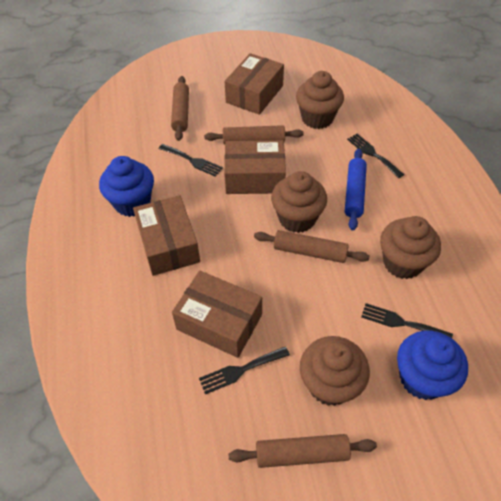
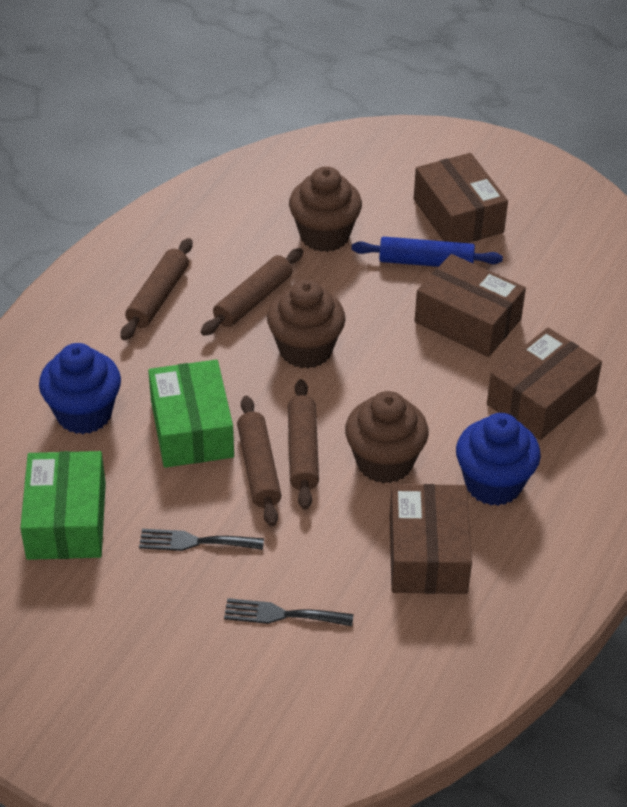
black fork: 4 -> 2
brown cupcake: 4 -> 3
green box: 0 -> 2

